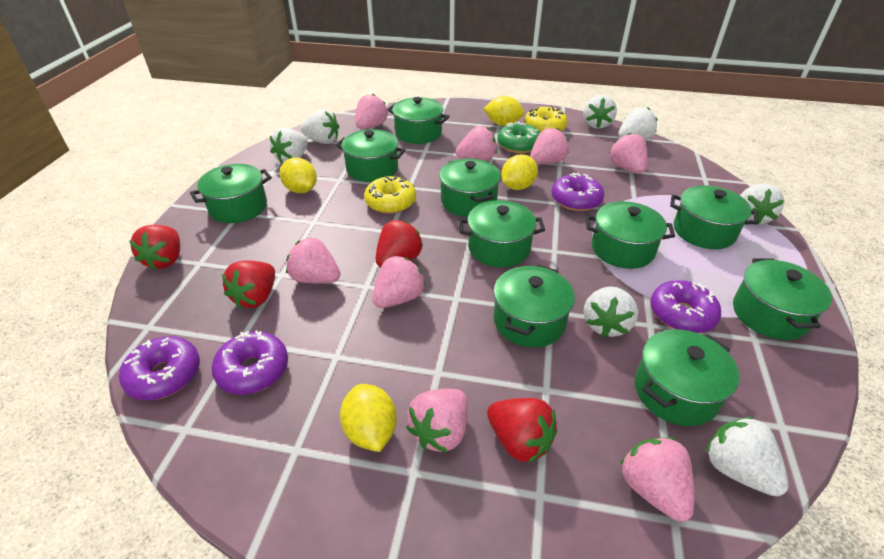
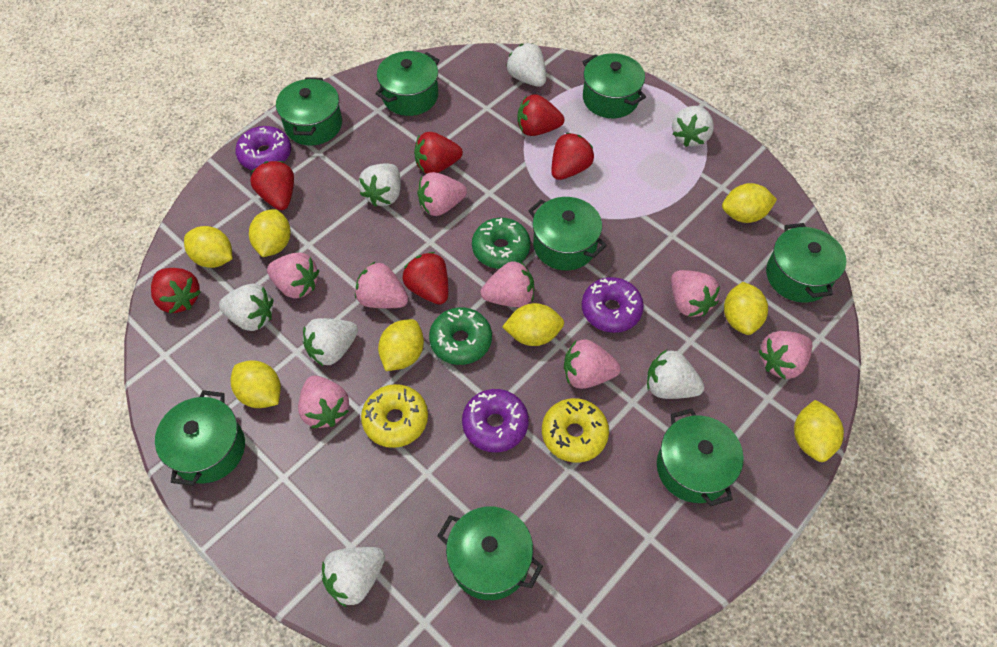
green donut: 1 -> 2
green pot: 10 -> 8
purple donut: 4 -> 3
red strawberry: 4 -> 6
yellow lemon: 4 -> 8

